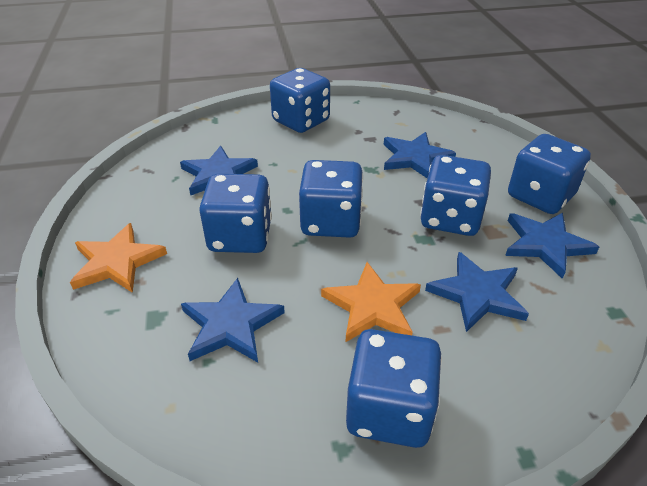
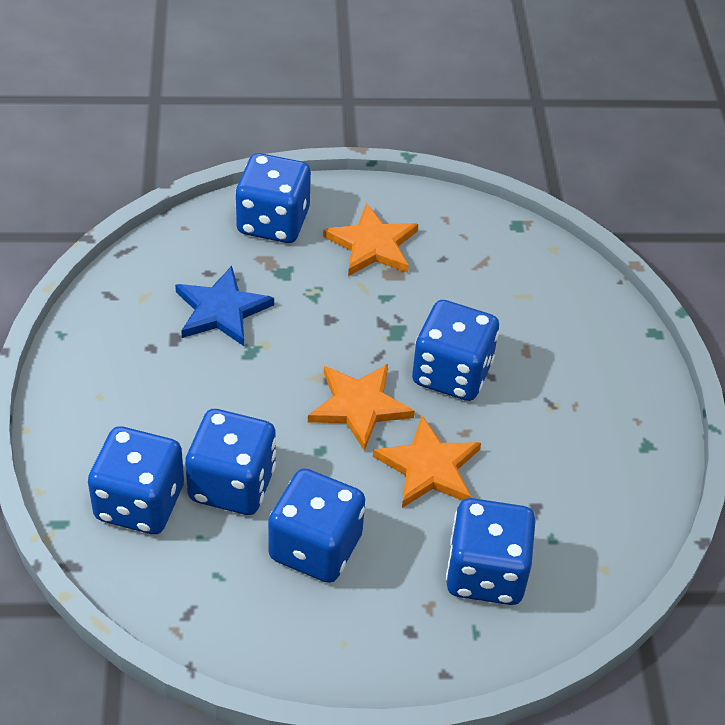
blue star: 5 -> 1
orange star: 2 -> 3

